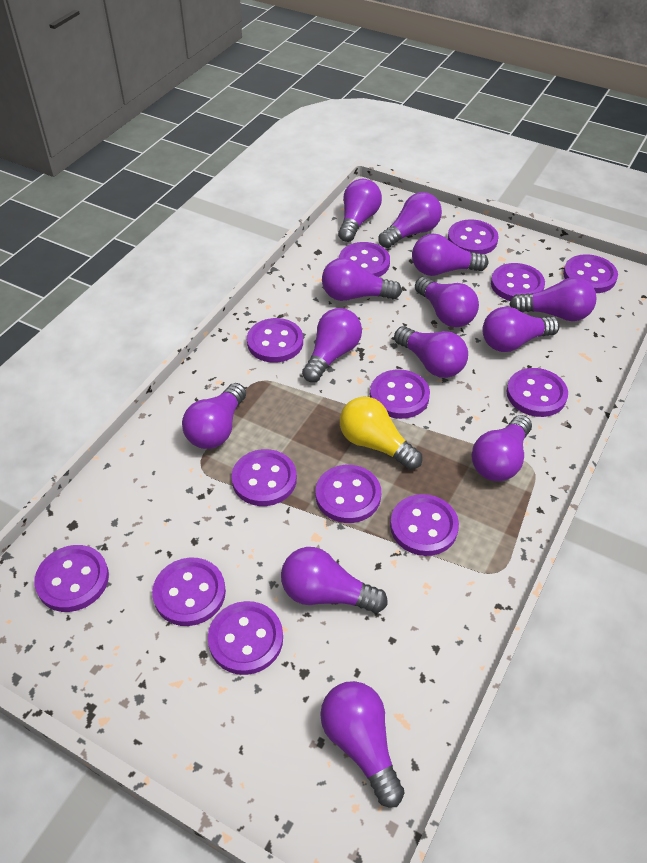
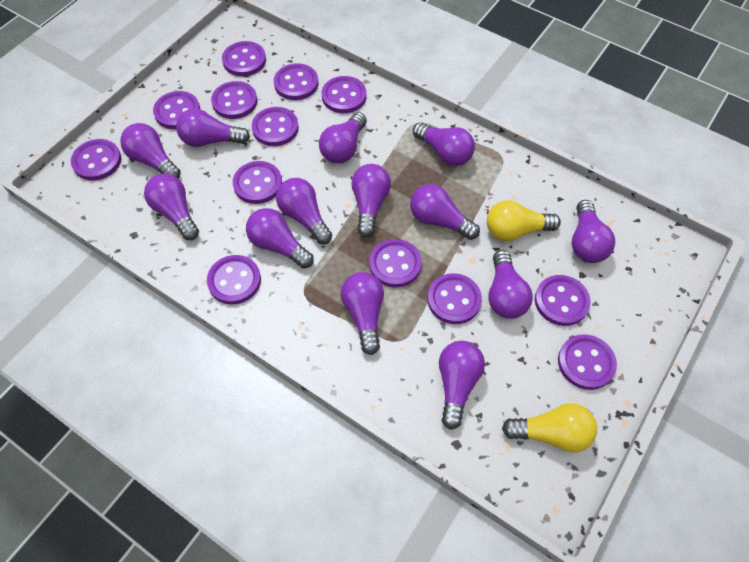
yellow light bulb: 1 -> 2

